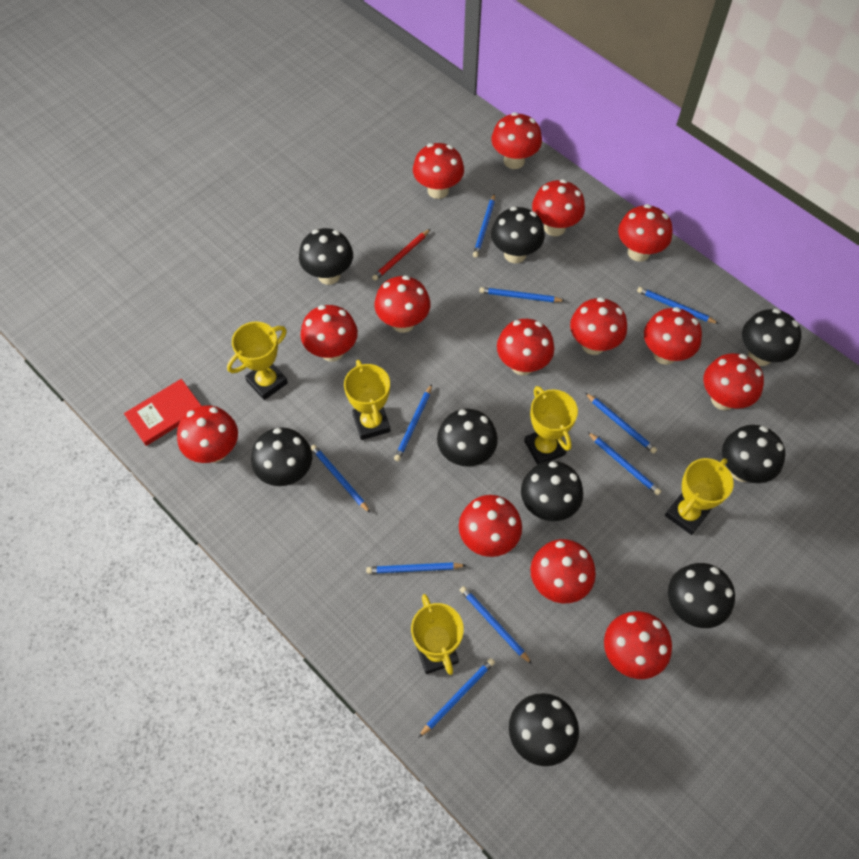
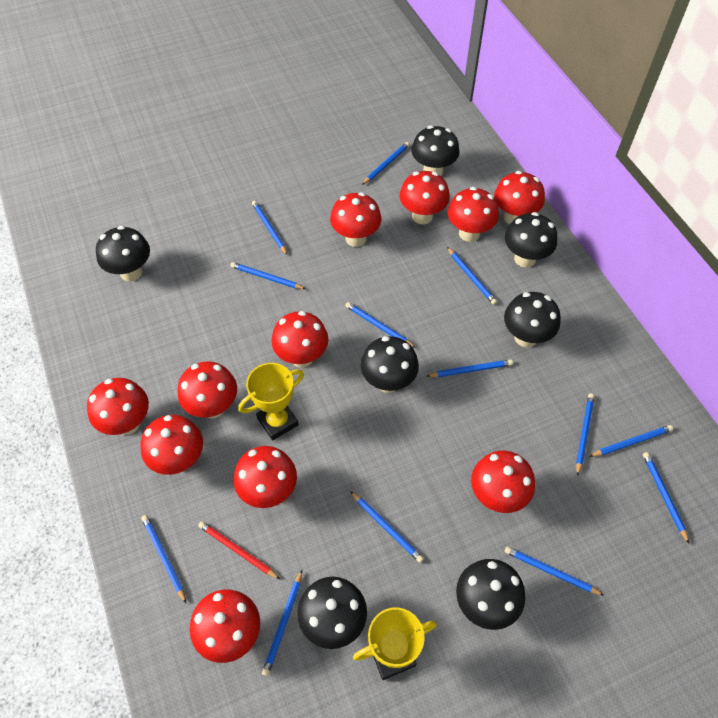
black mushroom: 9 -> 7
blue pencil: 10 -> 13
red book: 1 -> 0
red mushroom: 14 -> 11
yellow trophy: 5 -> 2

